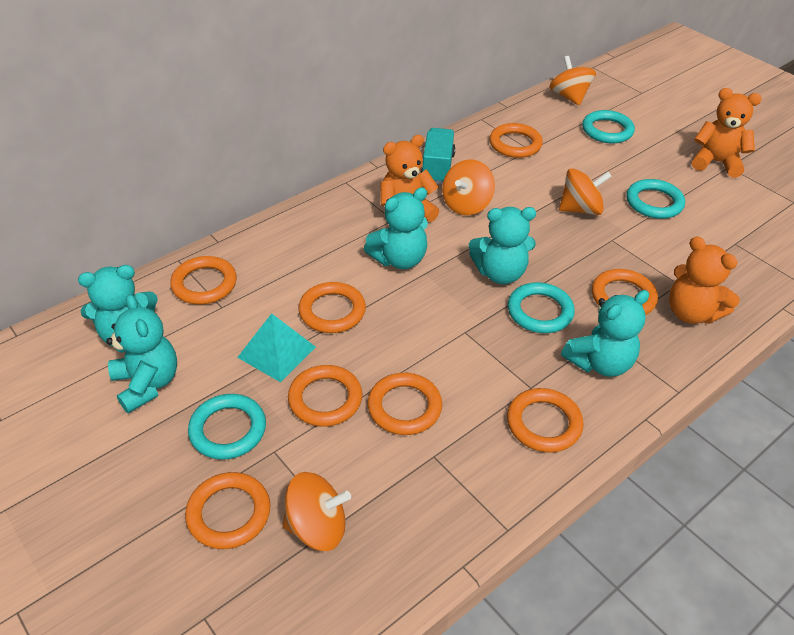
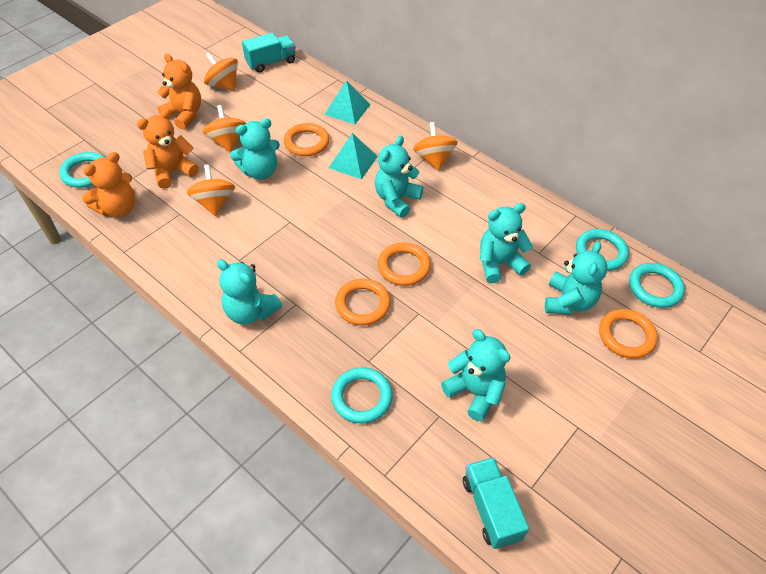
orange ring: 8 -> 4
turquoise pyramid: 1 -> 2
turquoise teddy bear: 5 -> 6
turquoise truck: 1 -> 2

